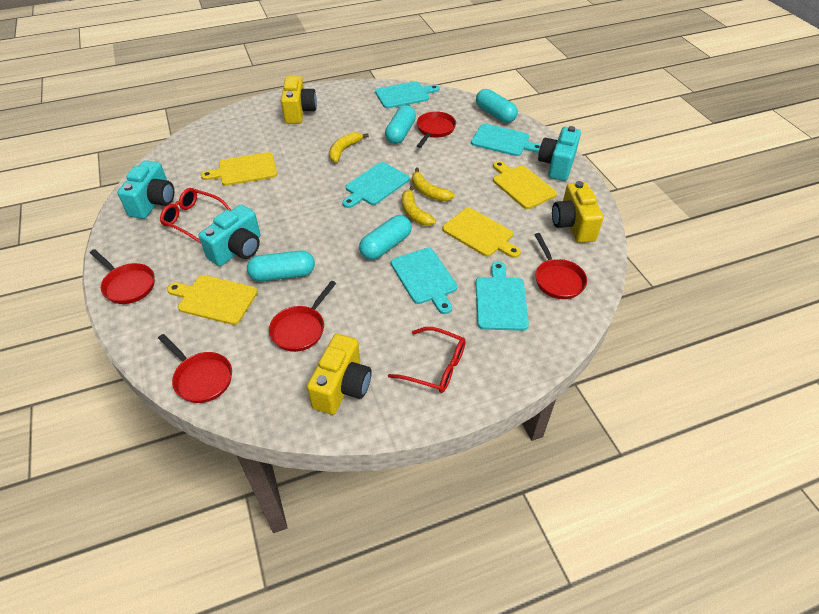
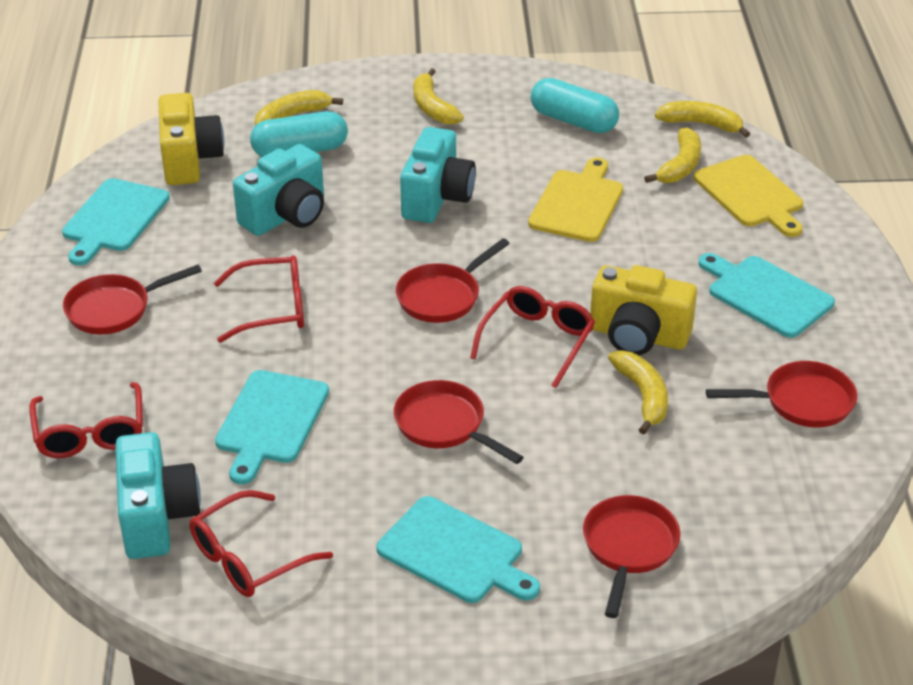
red glasses: 2 -> 4
turquoise capsule: 4 -> 2
turquoise cutting board: 5 -> 4
yellow banana: 3 -> 5
yellow camera: 3 -> 2
yellow cutting board: 4 -> 2

